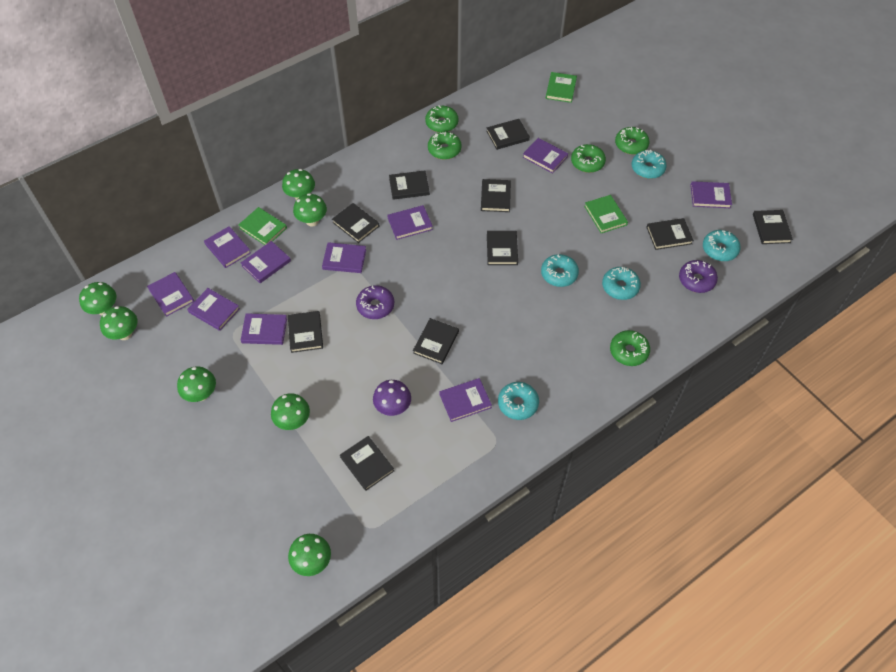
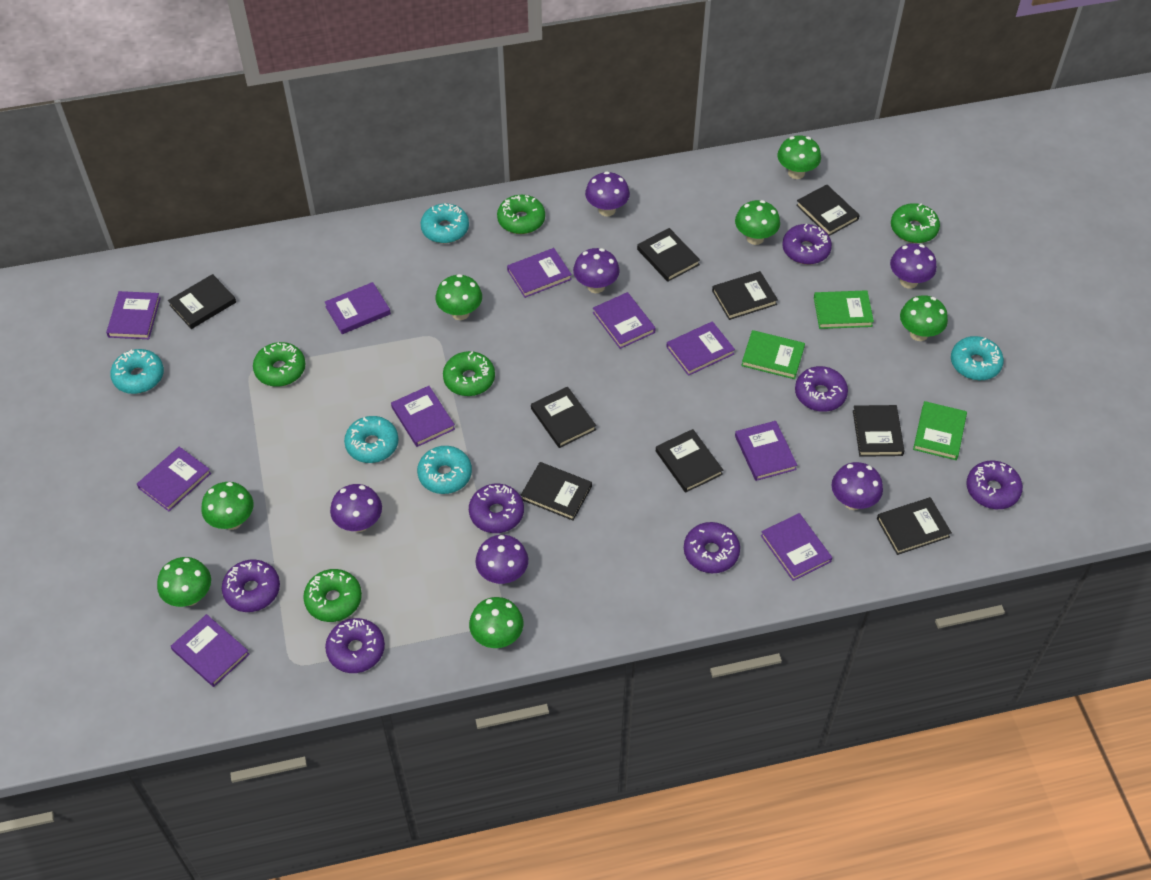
black book: 10 -> 9
purple donut: 2 -> 7
purple mushroom: 1 -> 6

